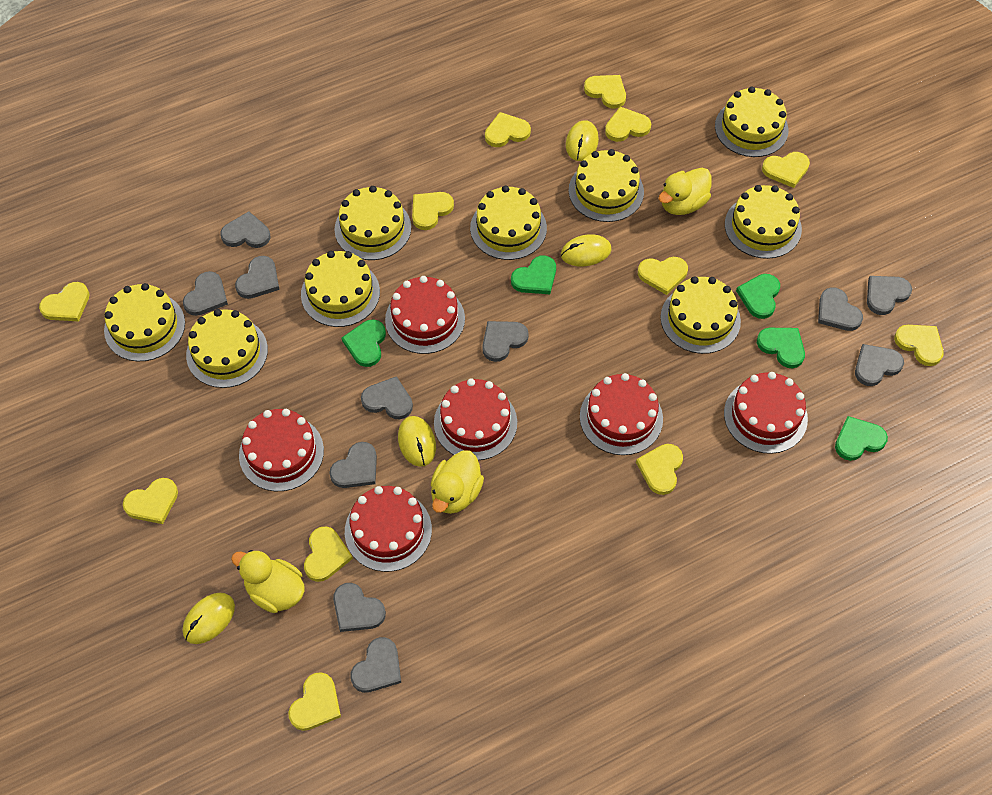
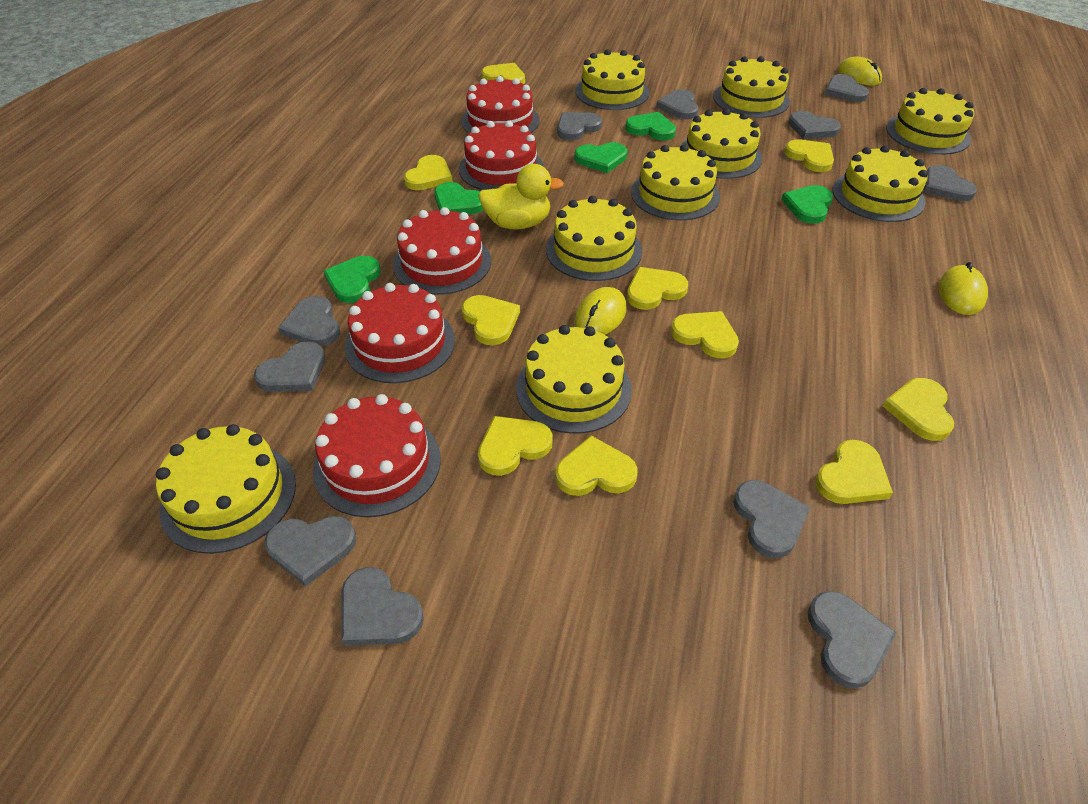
red cake: 6 -> 5
yellow duck: 3 -> 1
yellow heart: 12 -> 10
yellow mouse: 4 -> 3

